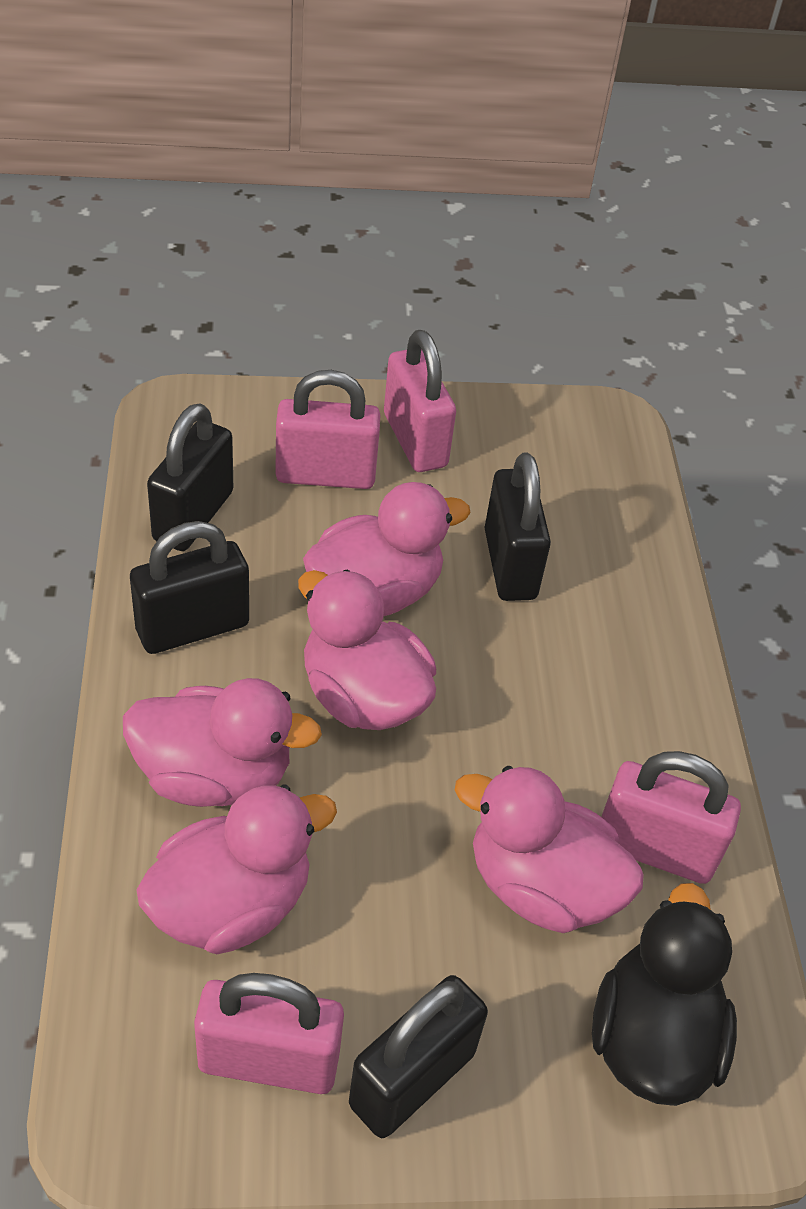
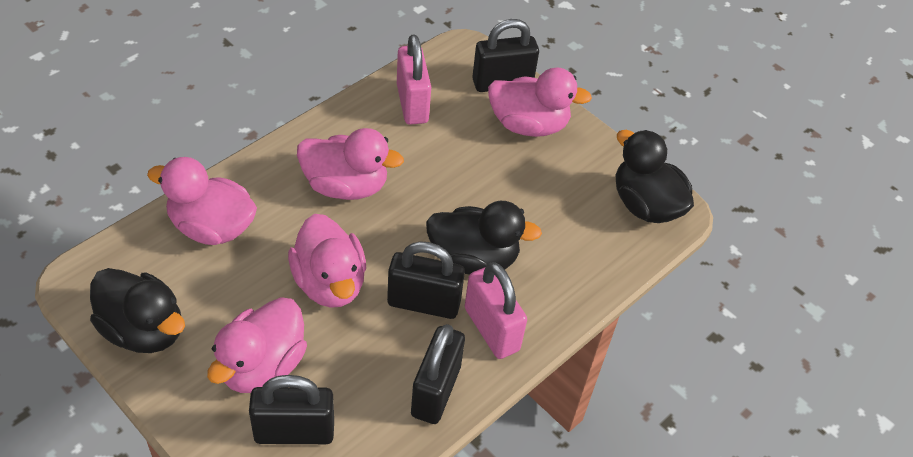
black duck: 1 -> 3
pink padlock: 4 -> 2

